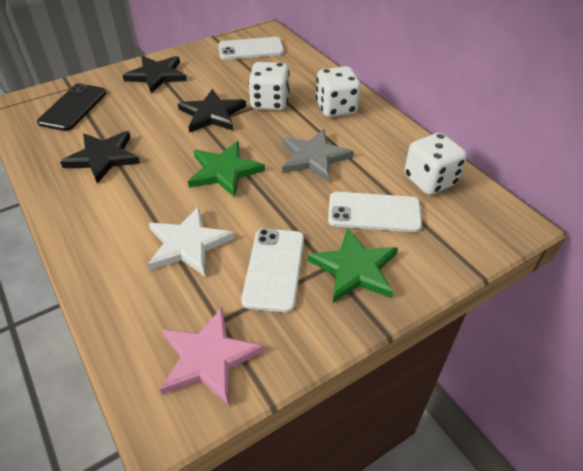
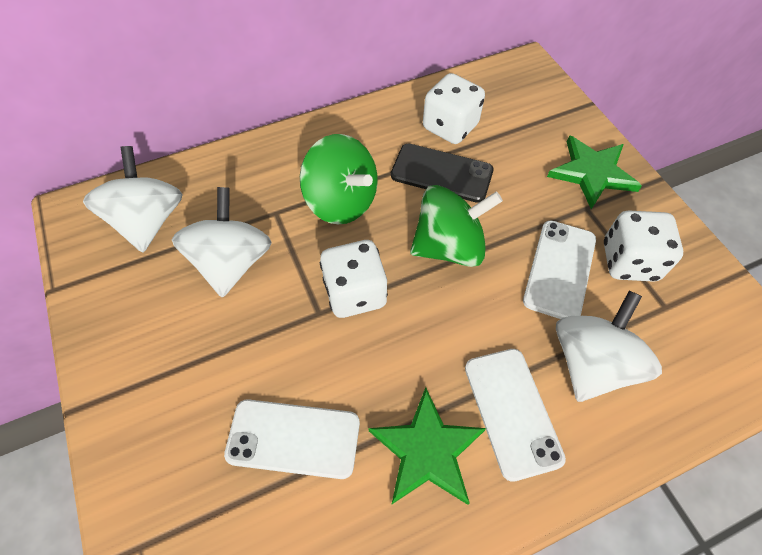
black star: 3 -> 0
green spinning top: 0 -> 2
grey star: 1 -> 0
pink star: 1 -> 0
white spinning top: 0 -> 3
white star: 1 -> 0

